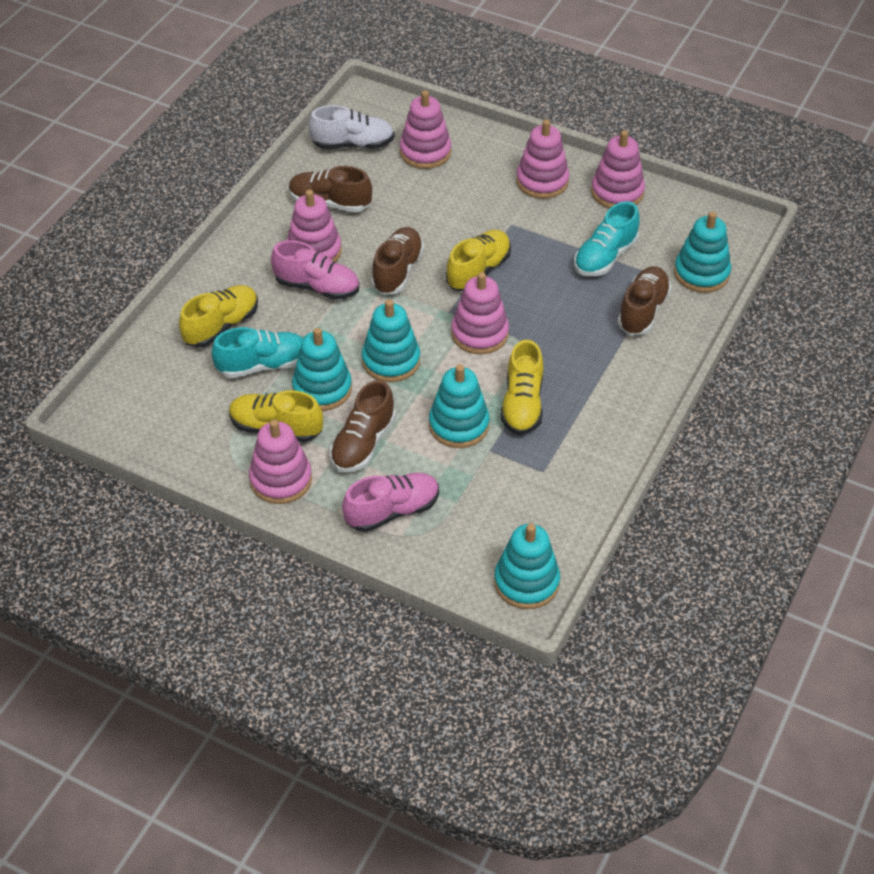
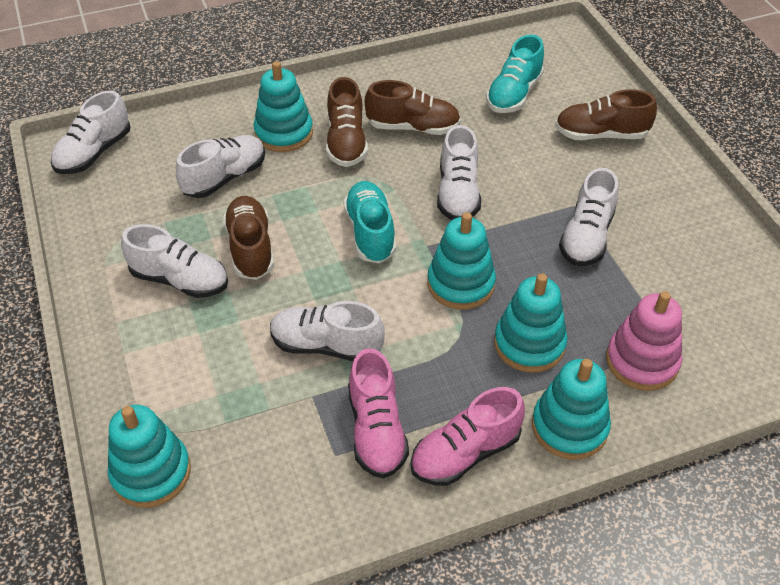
pink stacking toy: 6 -> 1
white shoe: 1 -> 6
yellow shoe: 4 -> 0

